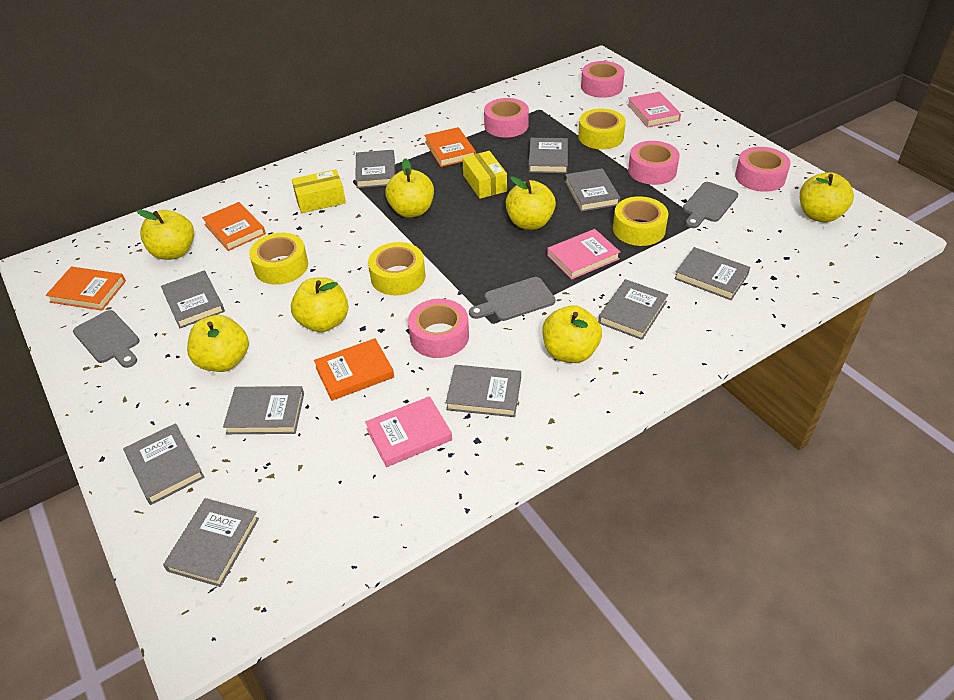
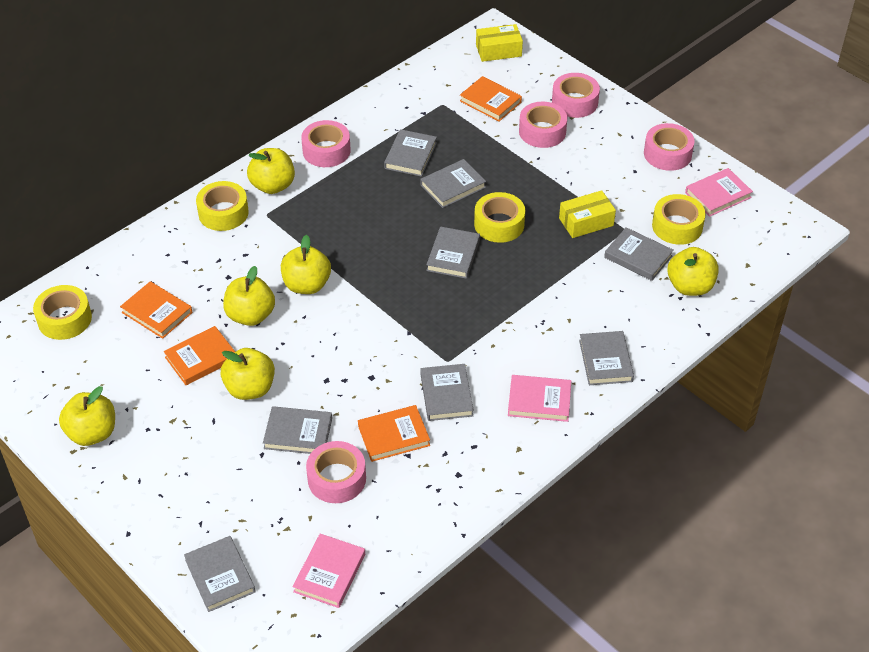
grey book: 10 -> 8
grey cutting board: 3 -> 0
yellow apple: 7 -> 6

